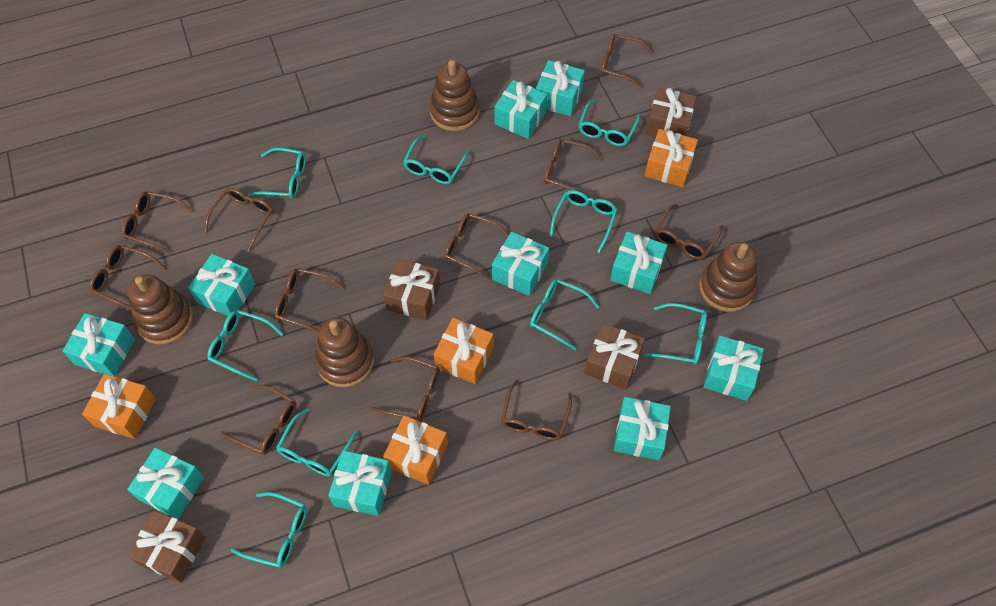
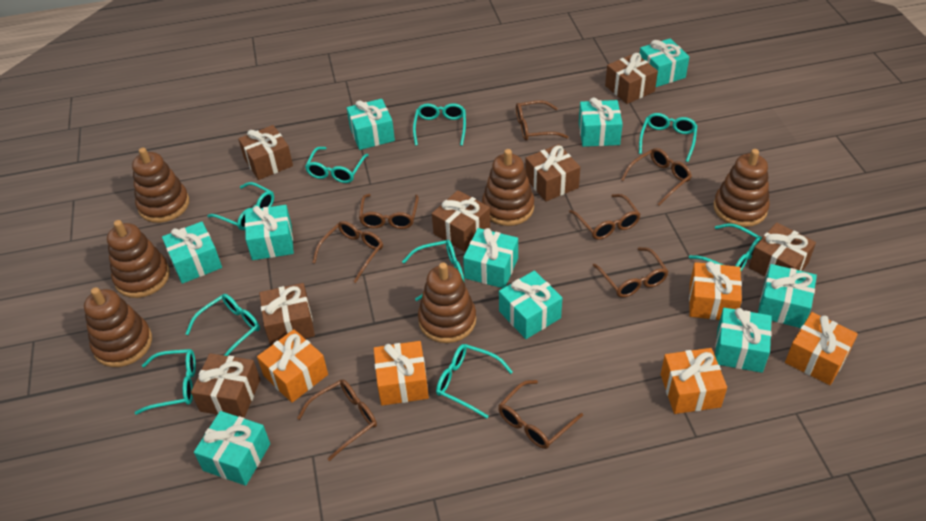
brown gift: 4 -> 7
brown glasses: 11 -> 8
brown stacking toy: 4 -> 6
orange gift: 4 -> 5

